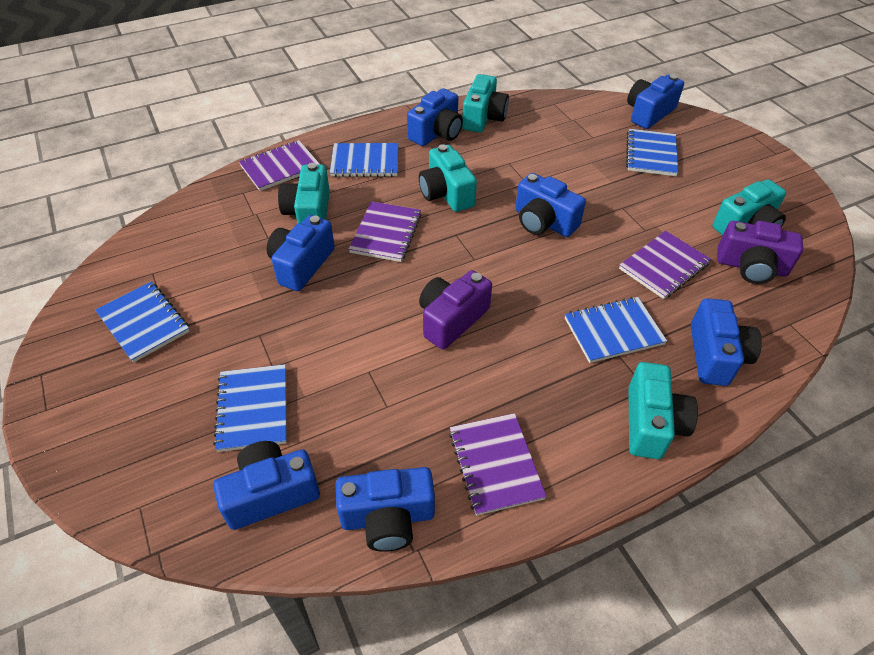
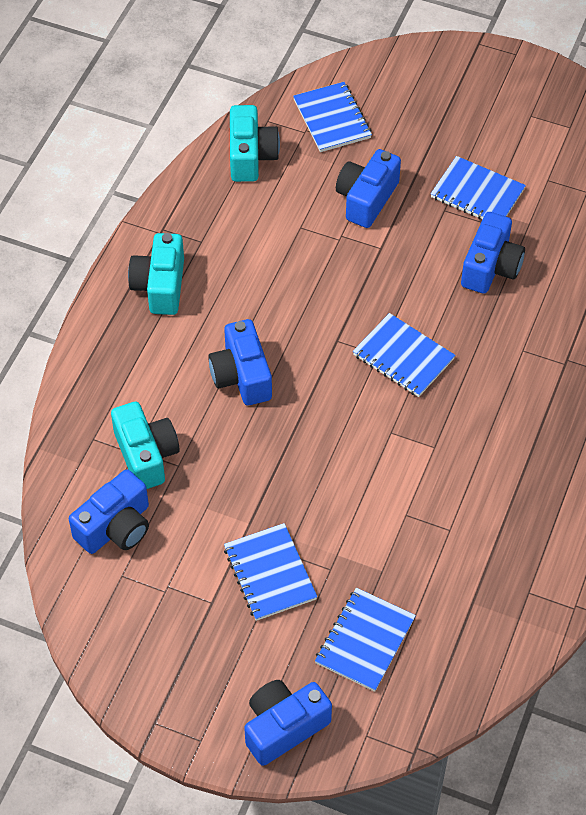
blue camera: 7 -> 5
purple camera: 2 -> 0
purple notebook: 4 -> 0
turquoise camera: 5 -> 3

